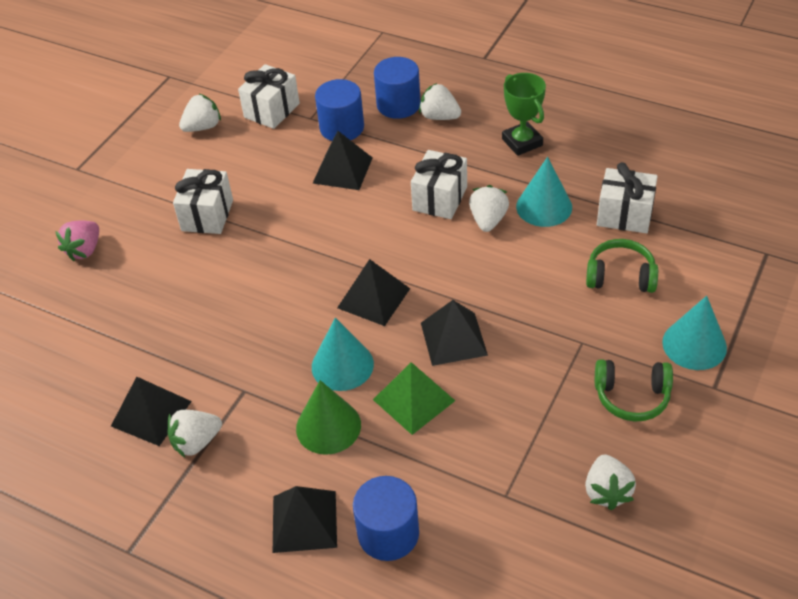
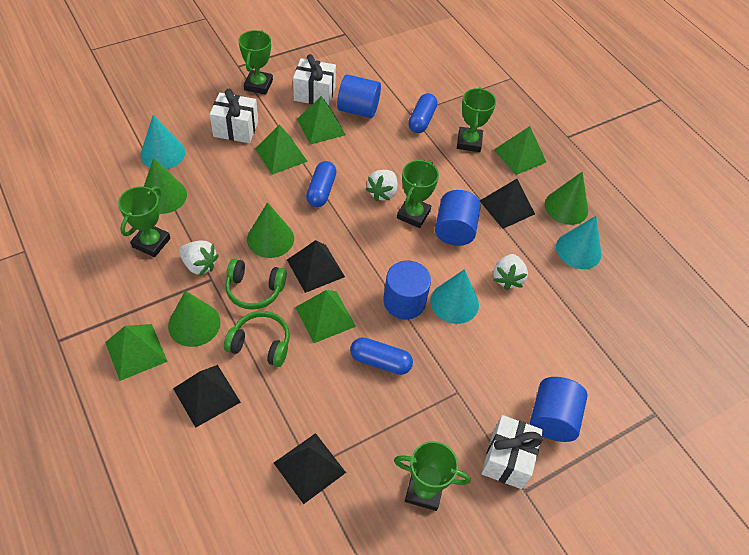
black pyramid: 5 -> 4
blue capsule: 0 -> 3
blue cylinder: 3 -> 4
green cone: 1 -> 4
green pyramid: 1 -> 5
green trophy: 1 -> 5
pink strawberry: 1 -> 0
white gift: 4 -> 3
white strawberry: 5 -> 3

